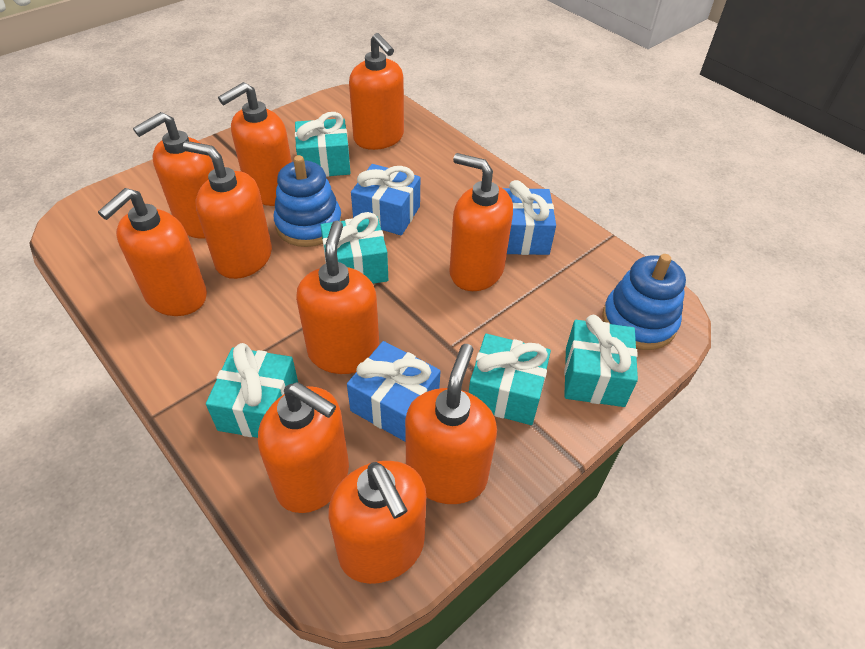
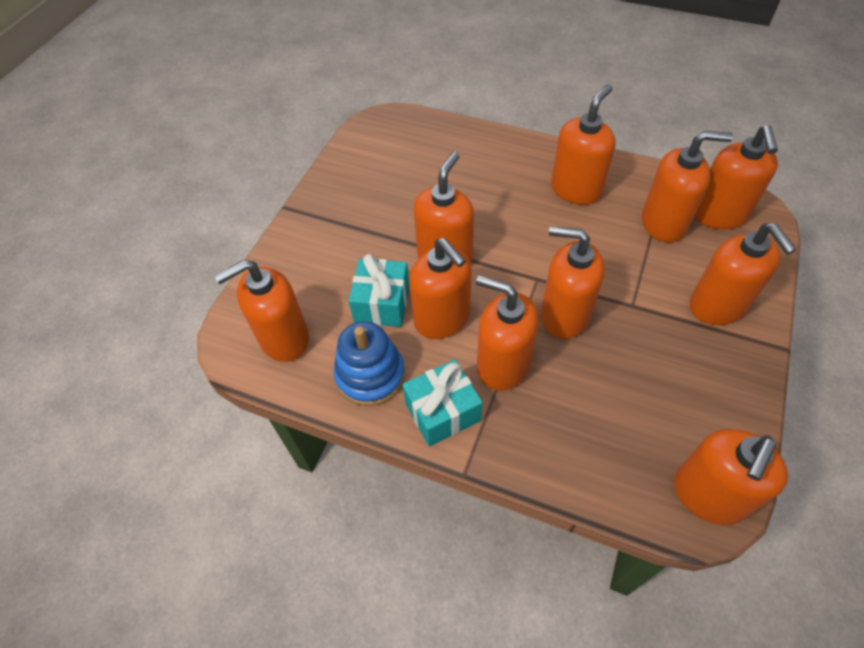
blue gift: 3 -> 0
blue stacking toy: 2 -> 1
turquoise gift: 5 -> 2

